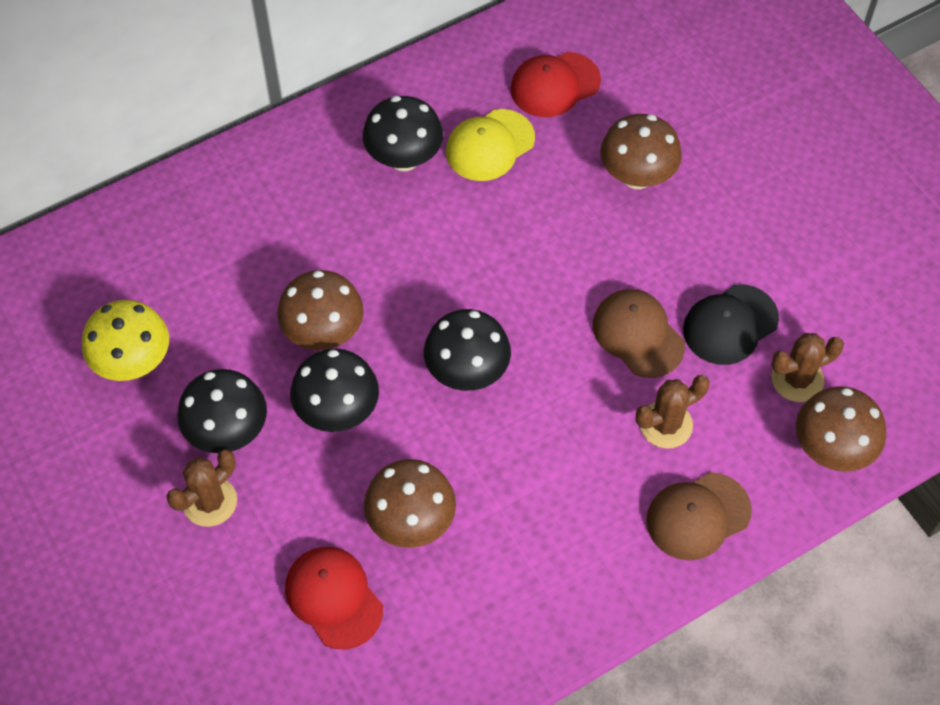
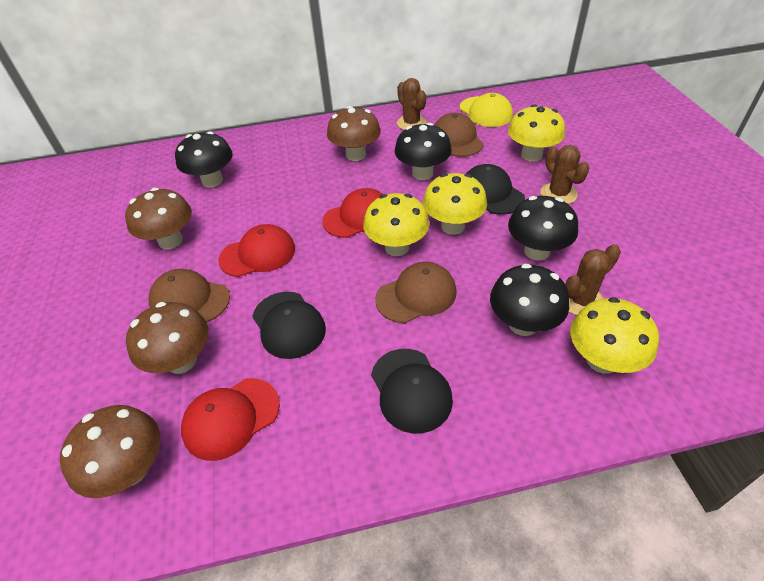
black cap: 1 -> 3
brown cap: 2 -> 3
red cap: 2 -> 3
yellow mushroom: 1 -> 4

